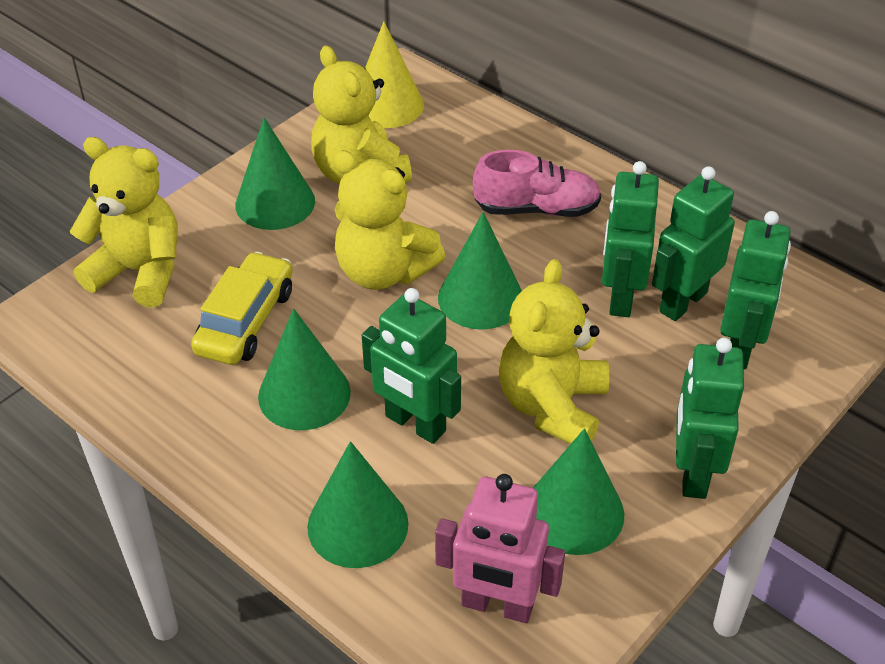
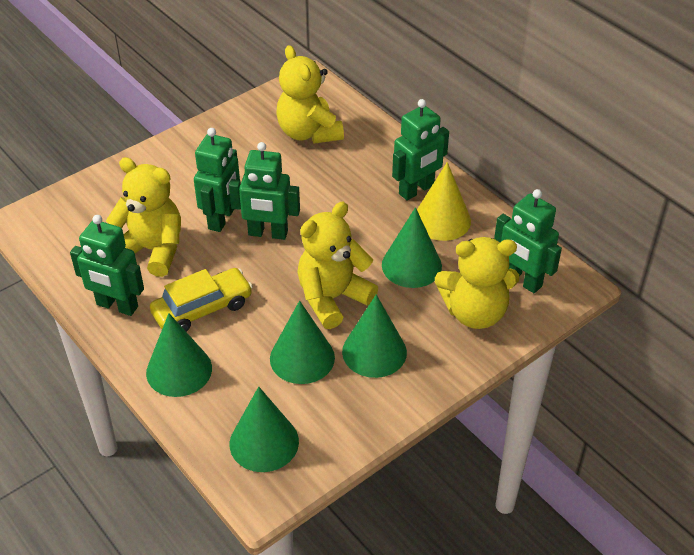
pink robot: 1 -> 0
pink shoe: 1 -> 0

